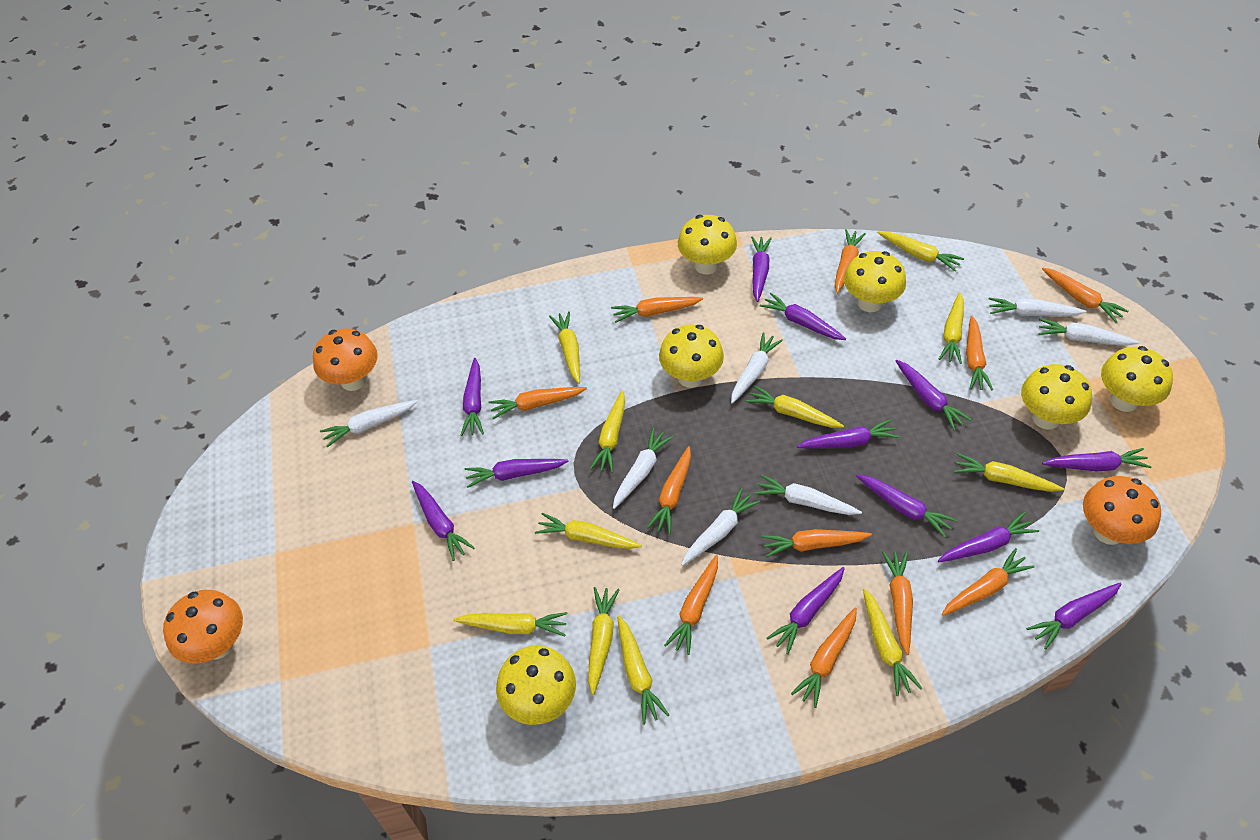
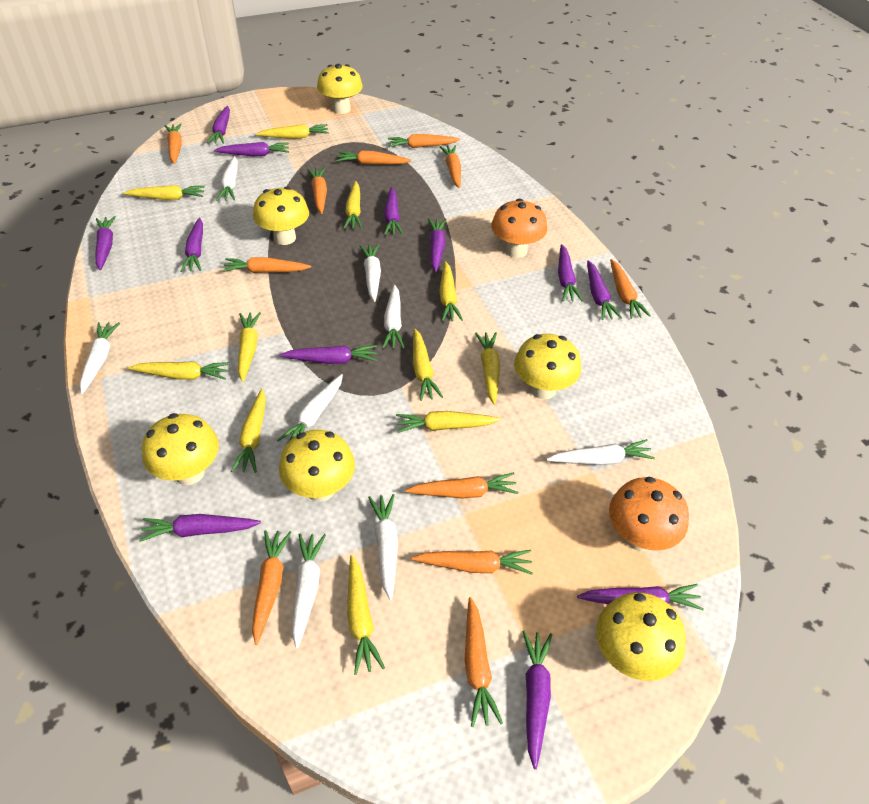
orange mushroom: 3 -> 2
white carrot: 7 -> 8

